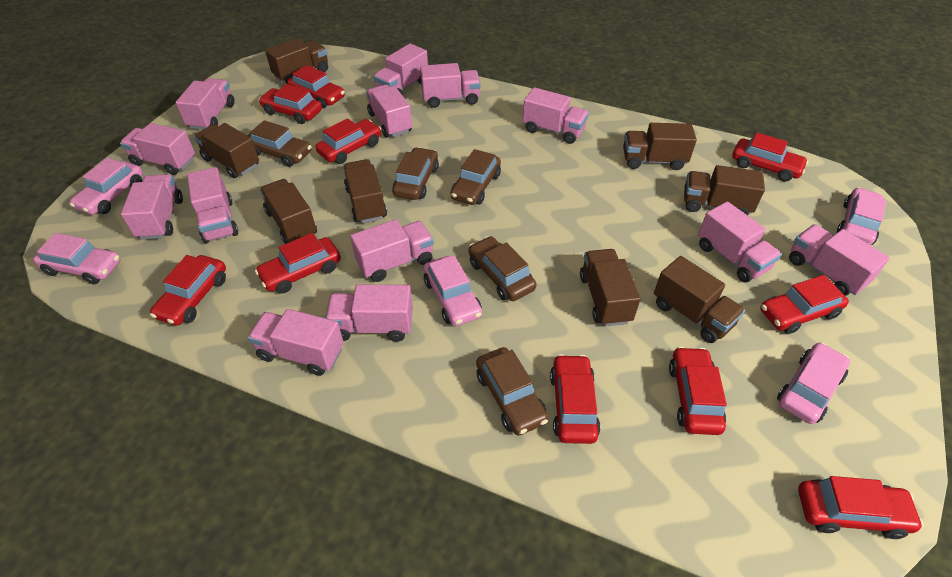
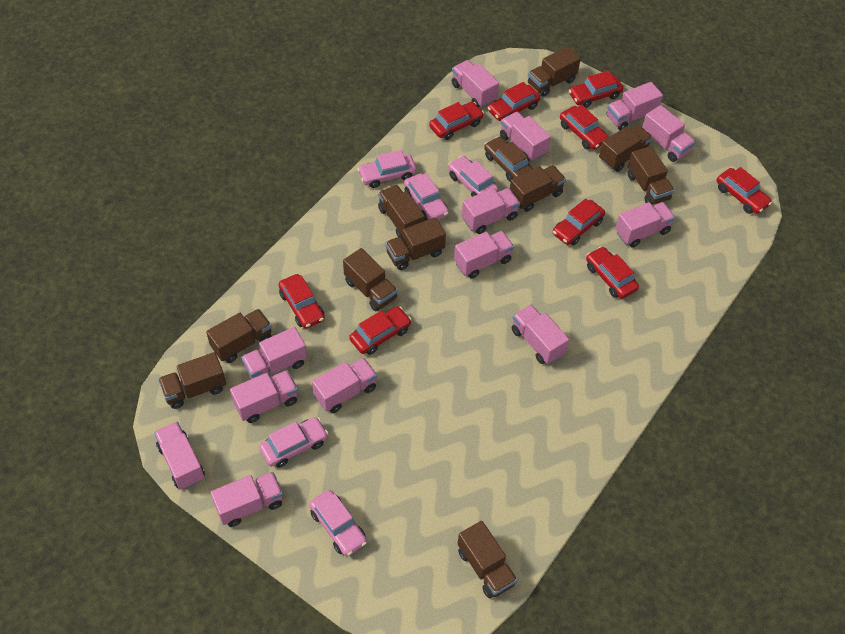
brown car: 5 -> 1
brown truck: 8 -> 10
red car: 10 -> 9

